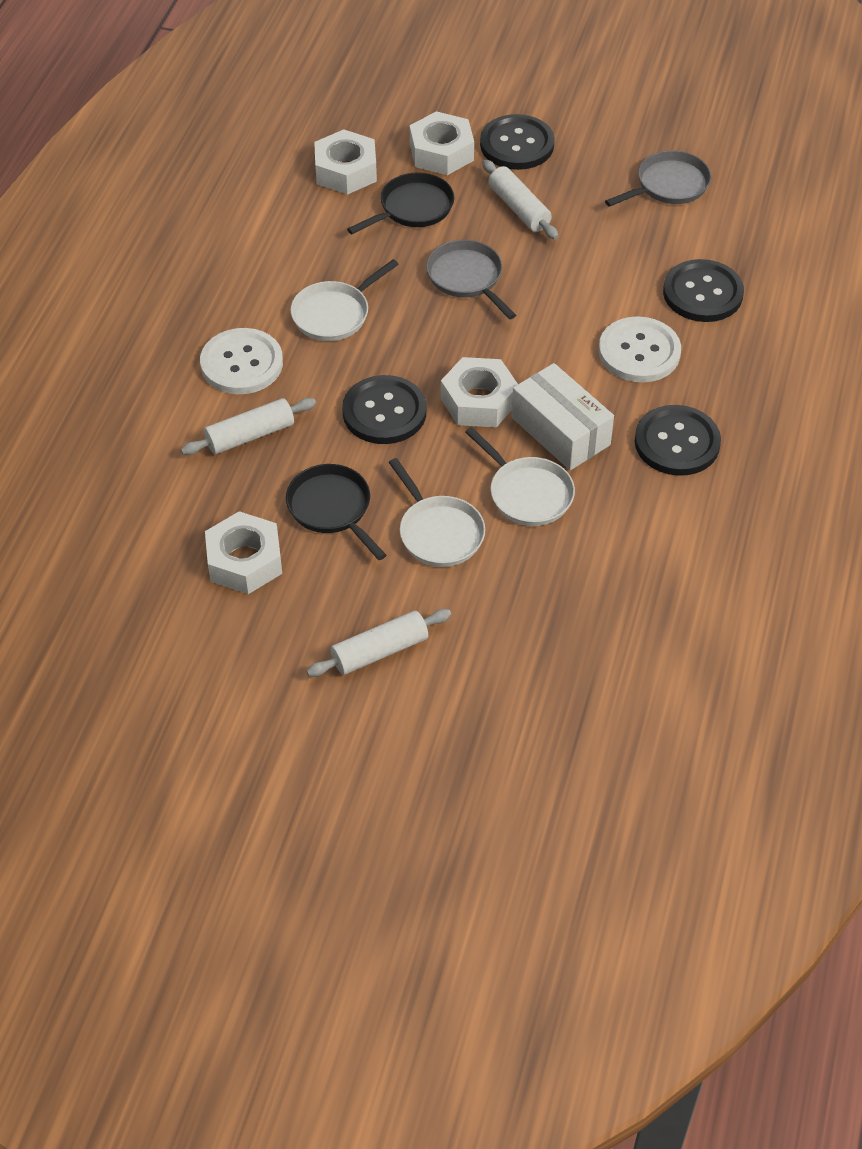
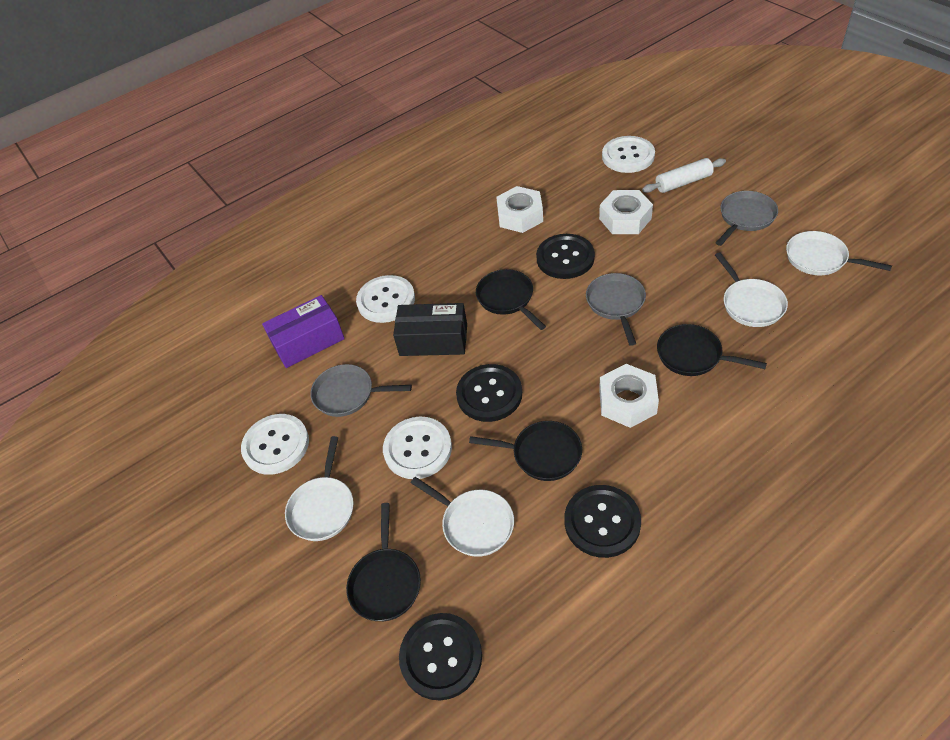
black box: 0 -> 1
black pan: 2 -> 4
grey pan: 2 -> 3
purple box: 0 -> 1
white box: 1 -> 0
white button: 2 -> 4
white nut: 4 -> 3
white pan: 3 -> 4
white rolling pin: 3 -> 1

